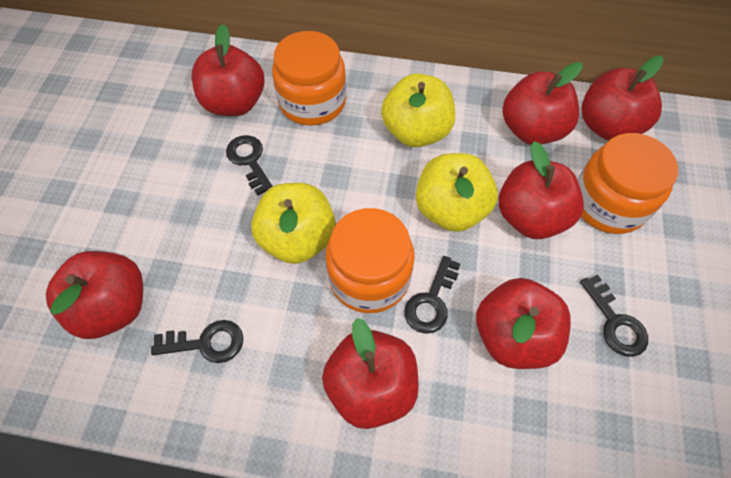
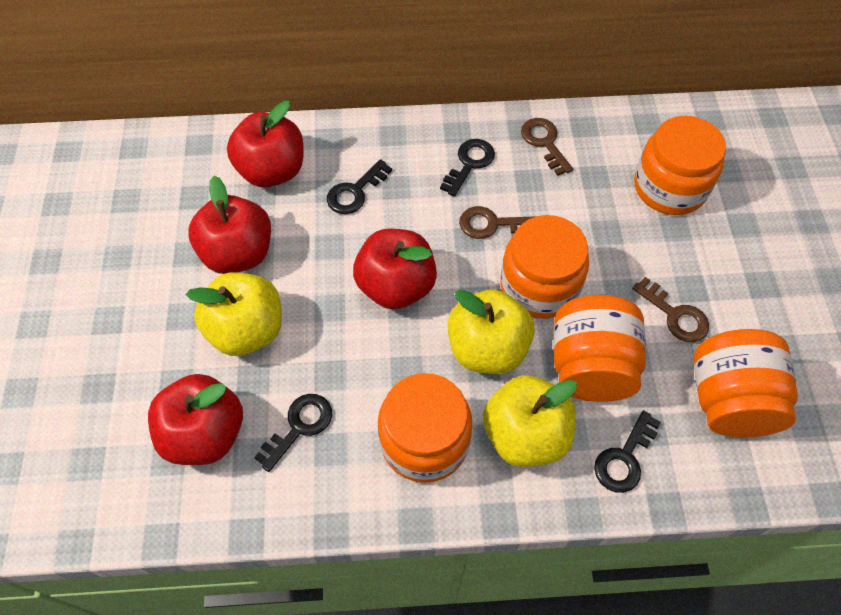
brown key: 0 -> 3
orange jar: 3 -> 5
red apple: 7 -> 4

